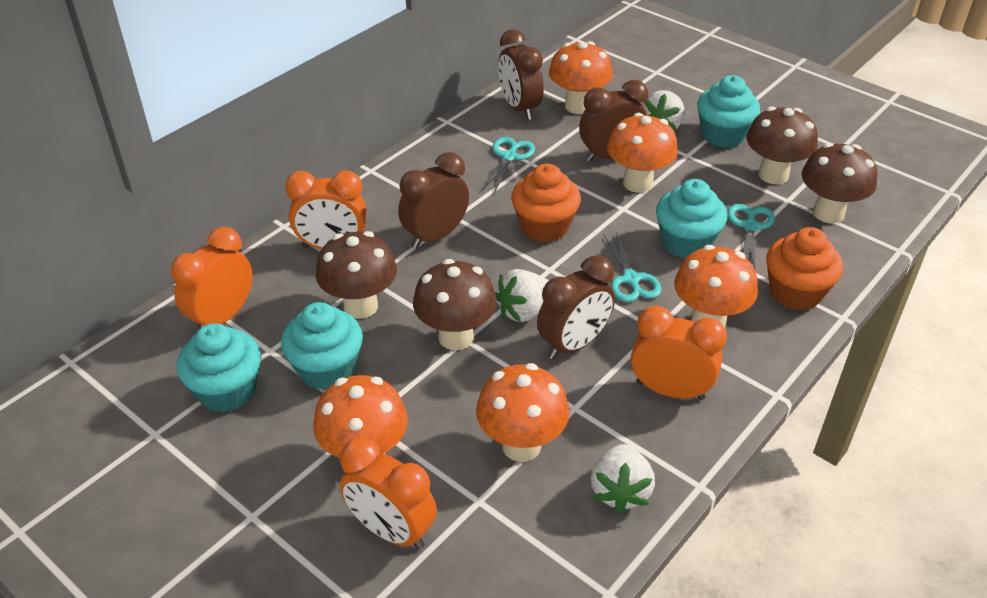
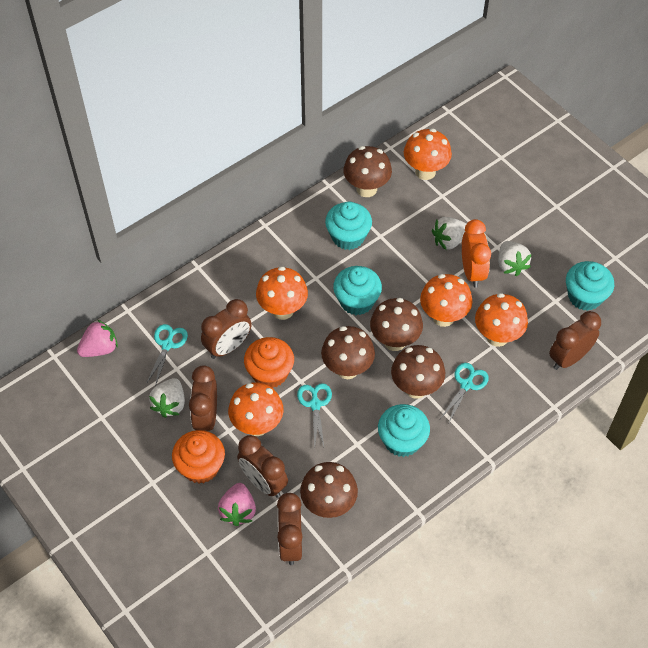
brown clock: 4 -> 5
brown mushroom: 4 -> 5
orange clock: 4 -> 1
pink strawberry: 0 -> 2

